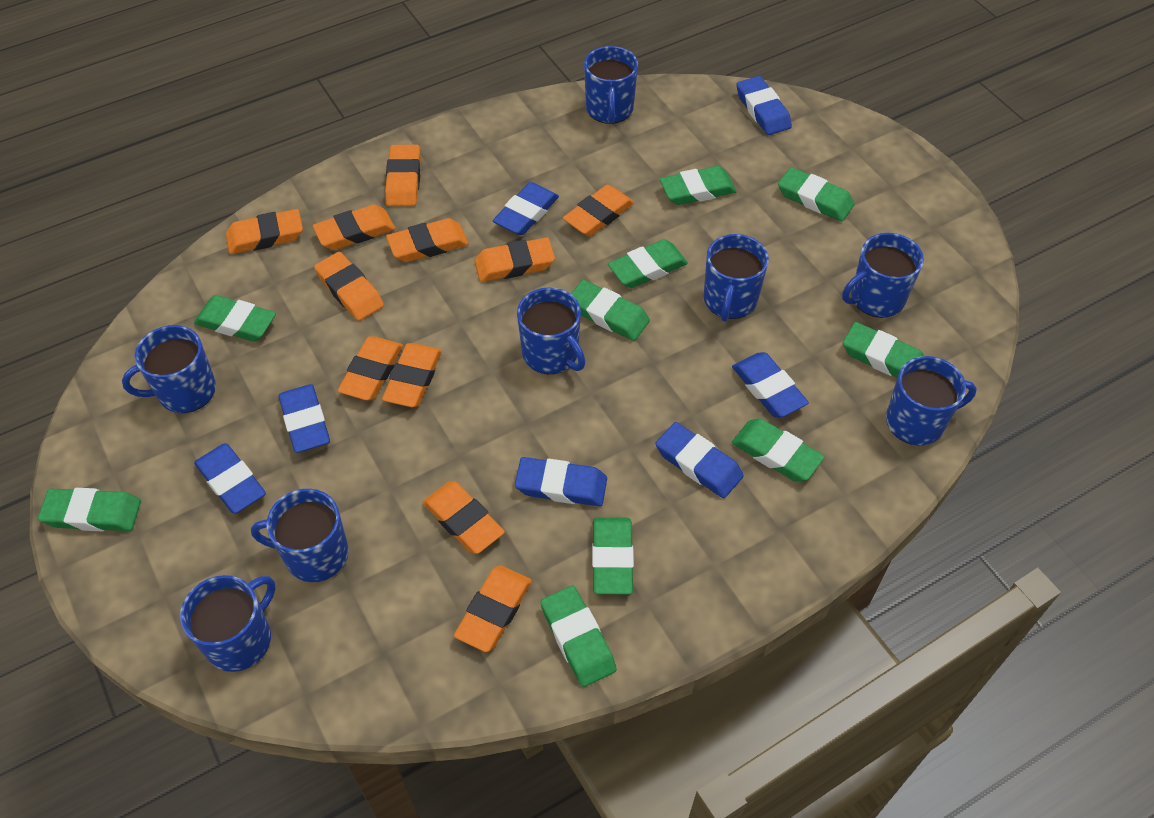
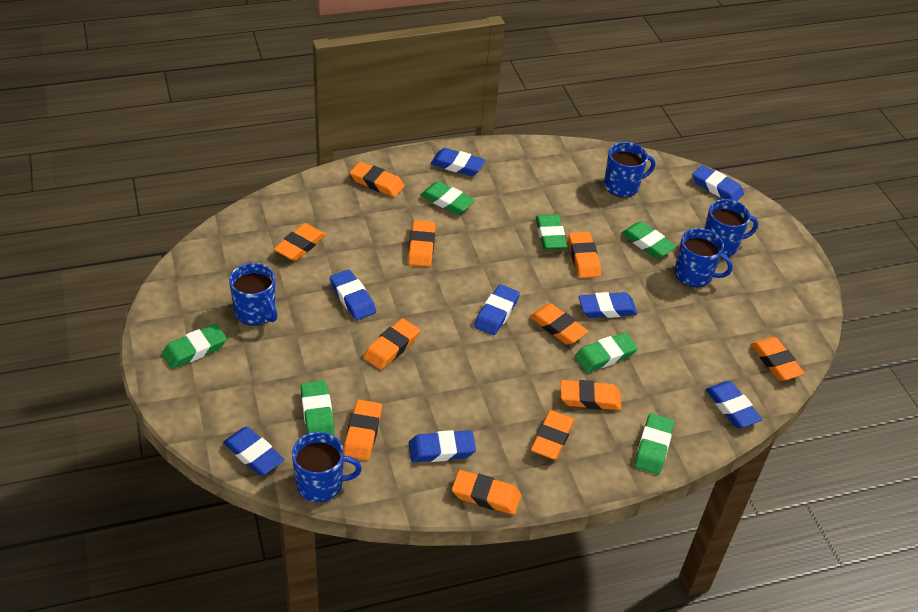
blue eraser: 7 -> 8
blue mug: 8 -> 5
green eraser: 10 -> 7

